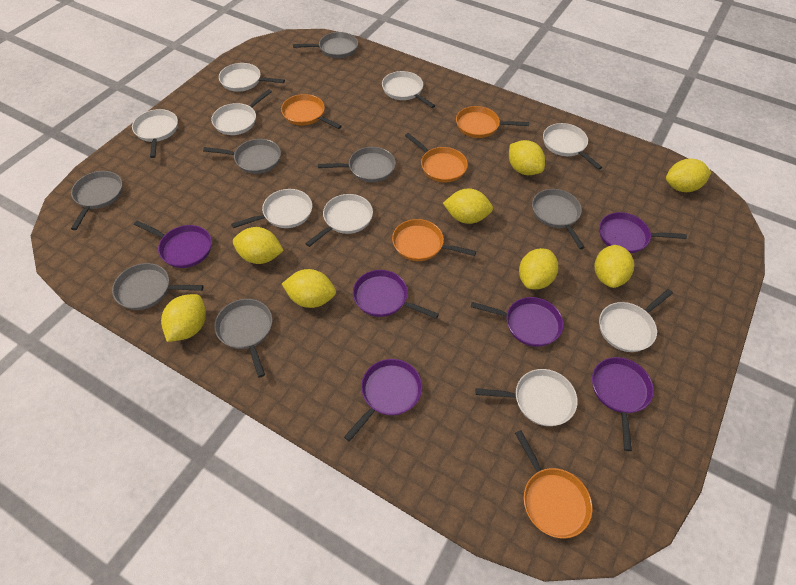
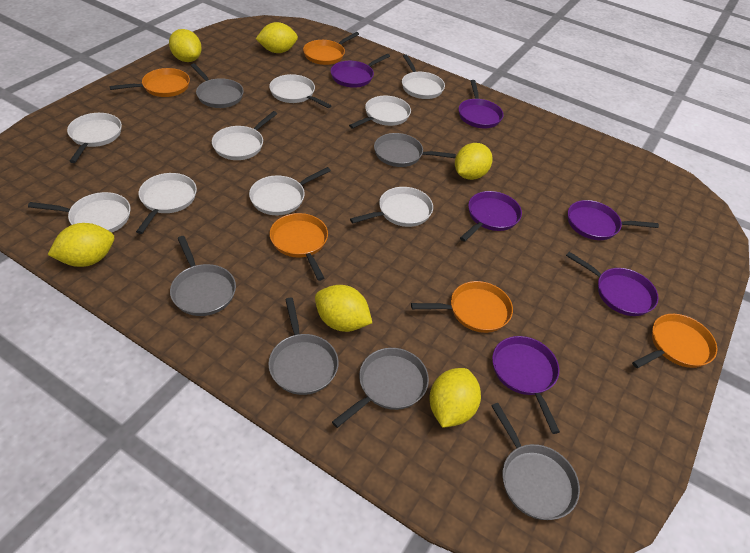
grey pan: 7 -> 6
yellow lemon: 8 -> 6

